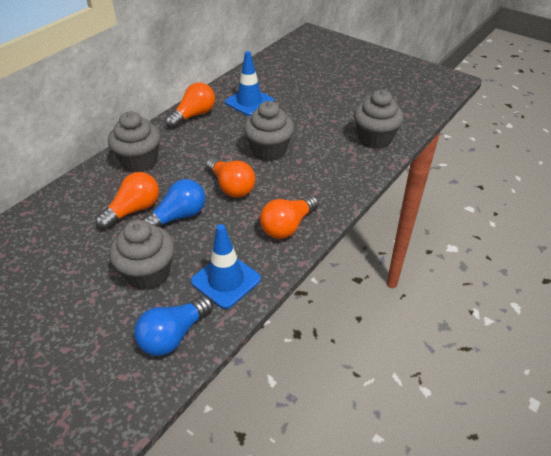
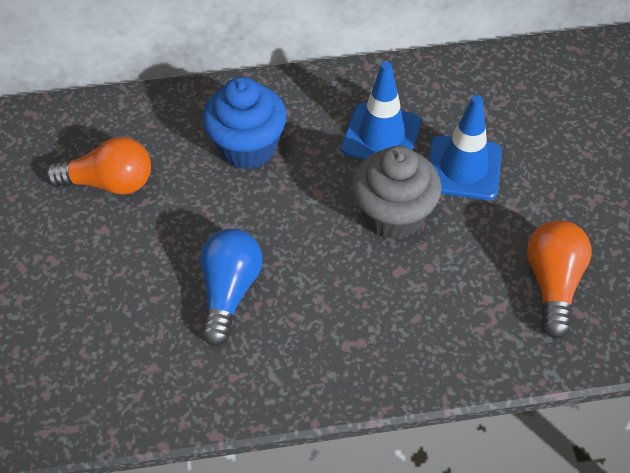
blue cupcake: 0 -> 1
blue light bulb: 2 -> 1
grey cupcake: 4 -> 1
orange light bulb: 4 -> 2

